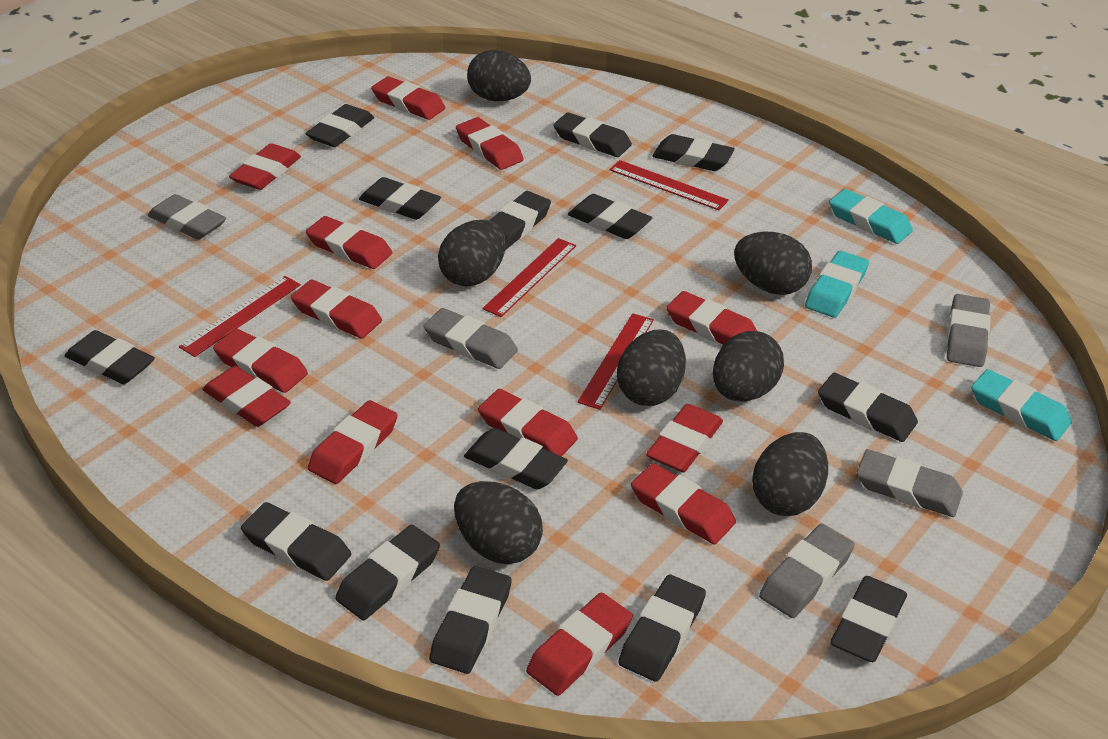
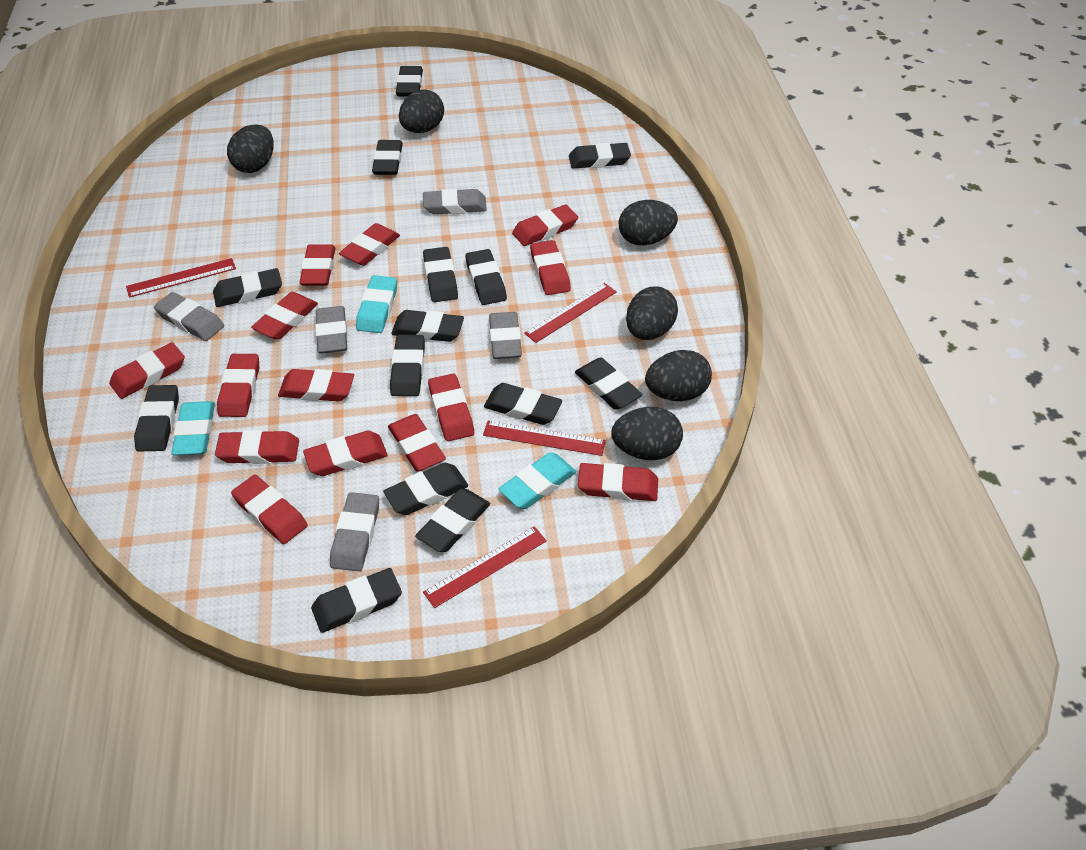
black egg: 7 -> 6
red eraser: 13 -> 14

